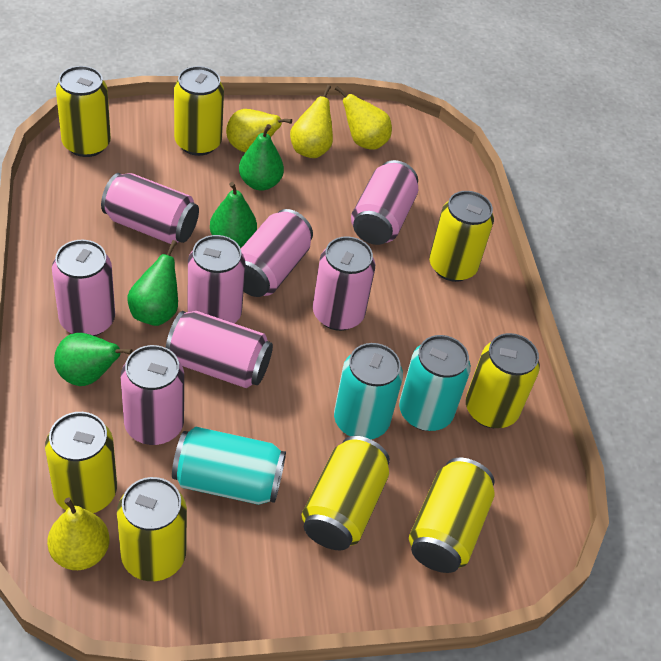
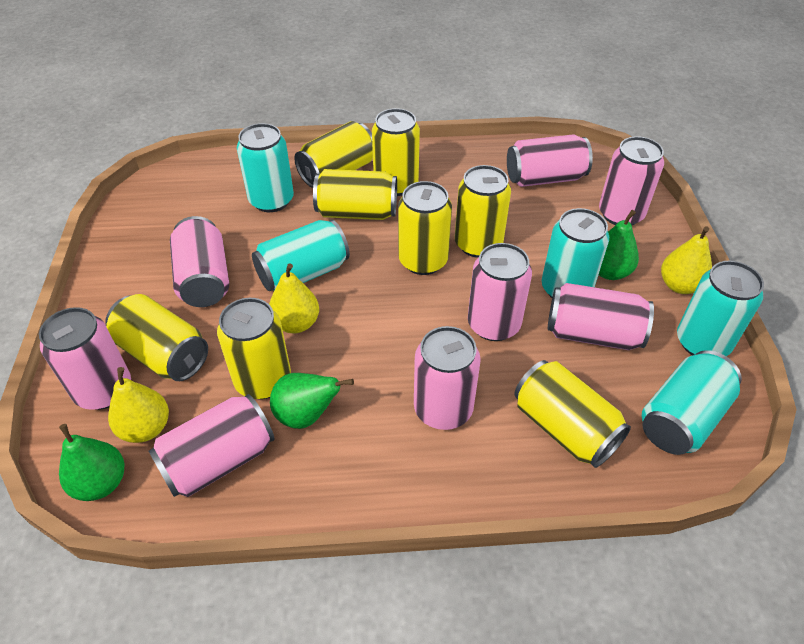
green pear: 4 -> 3
turquoise can: 3 -> 5
yellow pear: 4 -> 3

